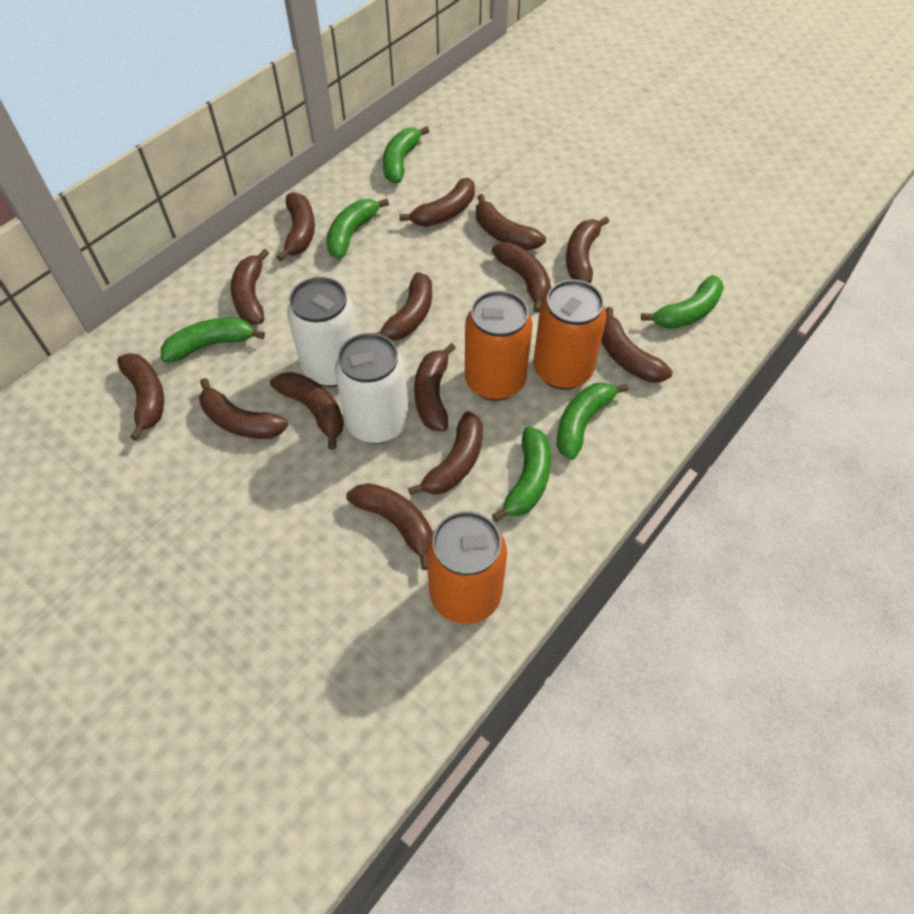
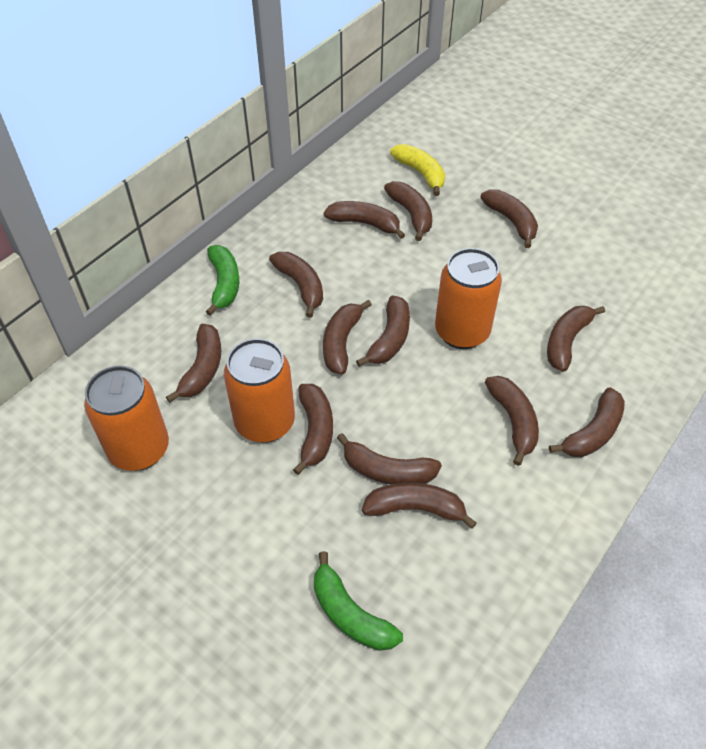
brown banana: 14 -> 13
green banana: 6 -> 2
white can: 2 -> 0
yellow banana: 0 -> 1

